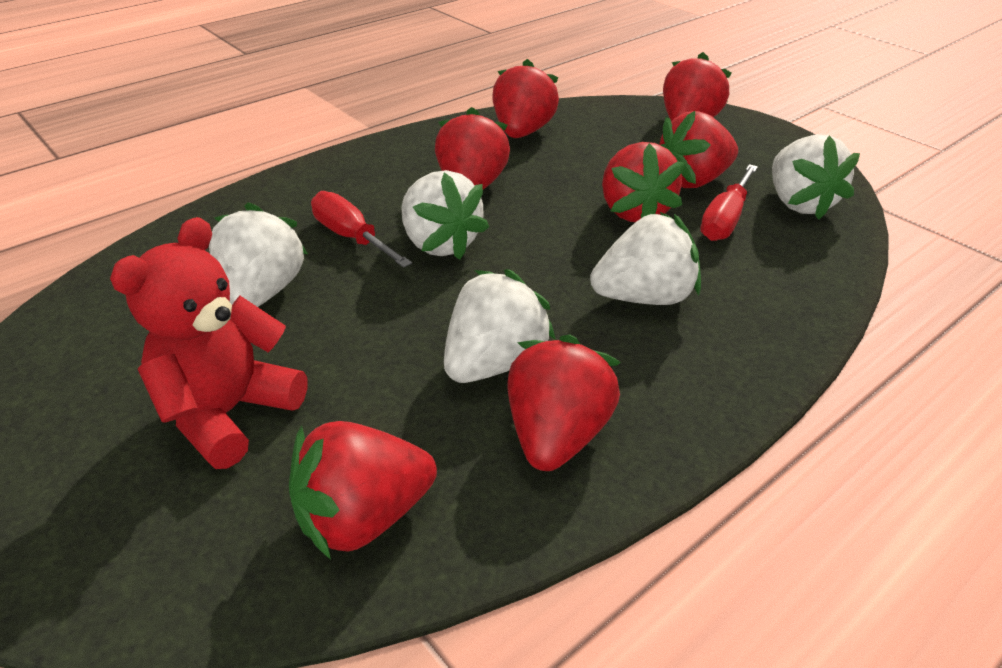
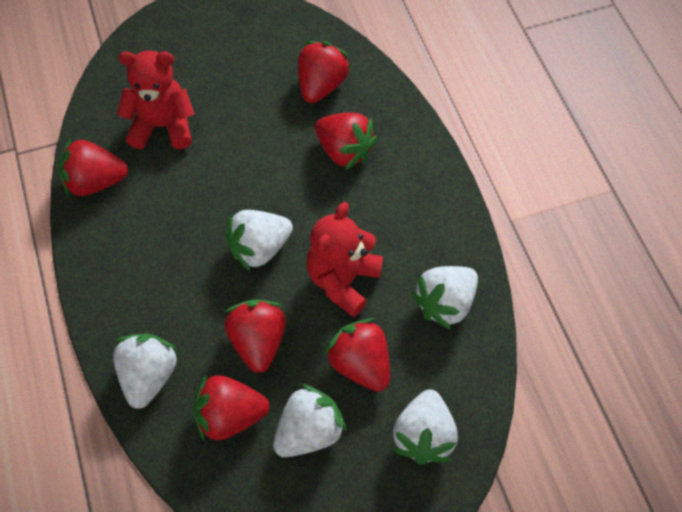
red screwdriver: 2 -> 0
red strawberry: 7 -> 6
red teddy bear: 1 -> 2

